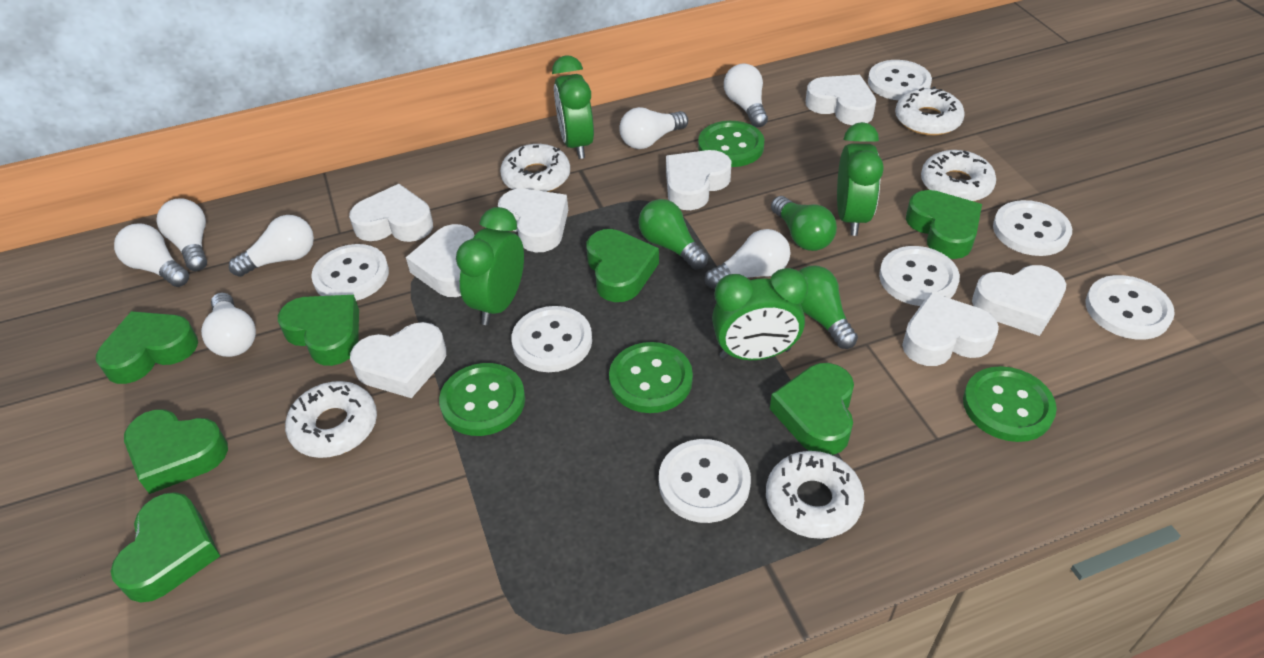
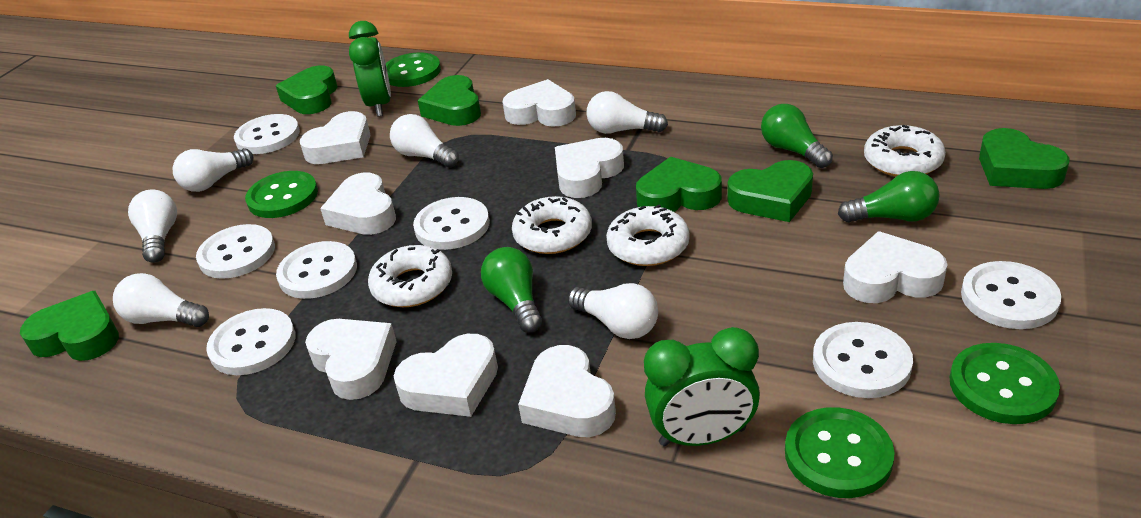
green clock: 4 -> 2
green heart: 7 -> 6
white donut: 5 -> 4
white light bulb: 7 -> 6

